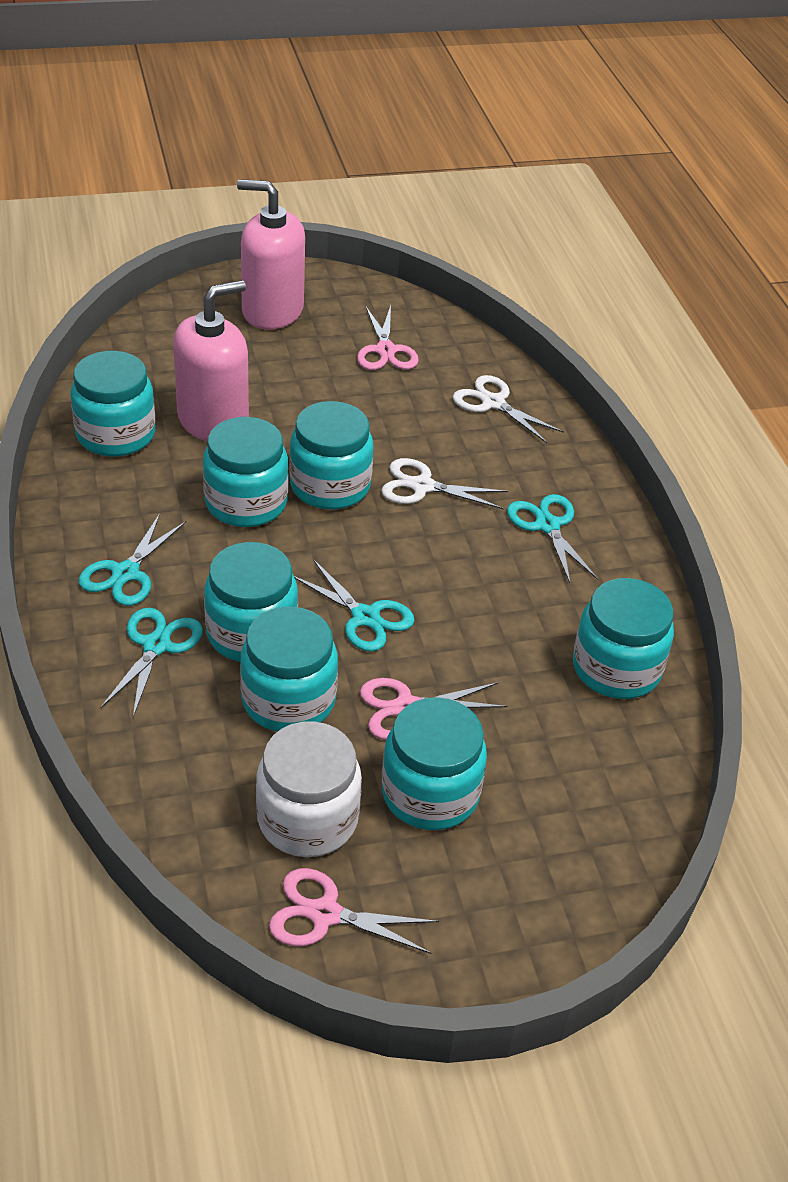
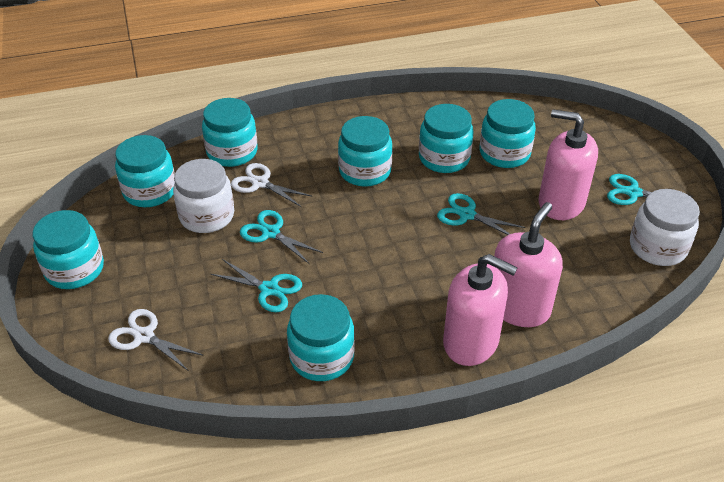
pink scissors: 3 -> 0
pink soap dispenser: 2 -> 3
white jar: 1 -> 2

